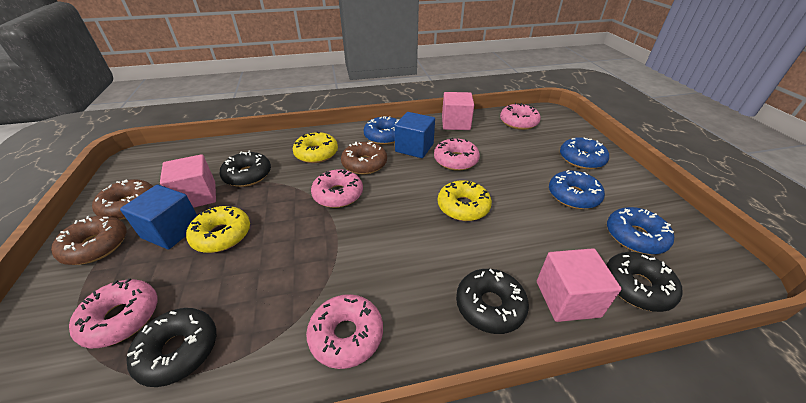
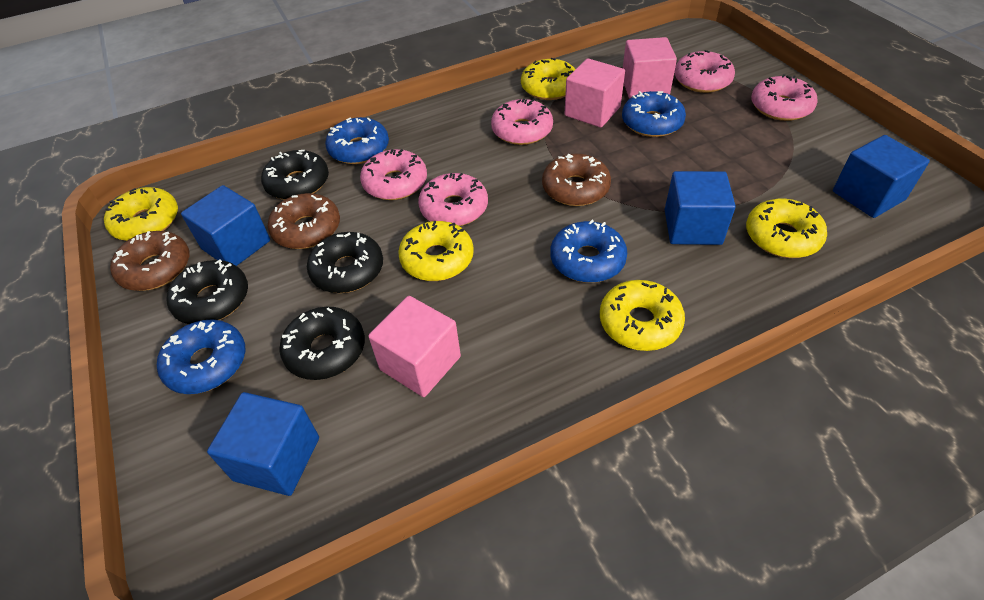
blue cube: 2 -> 4
yellow donut: 3 -> 5

